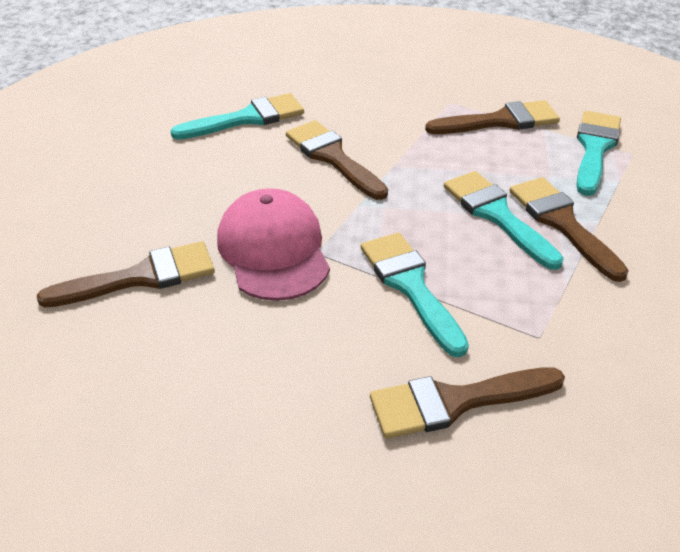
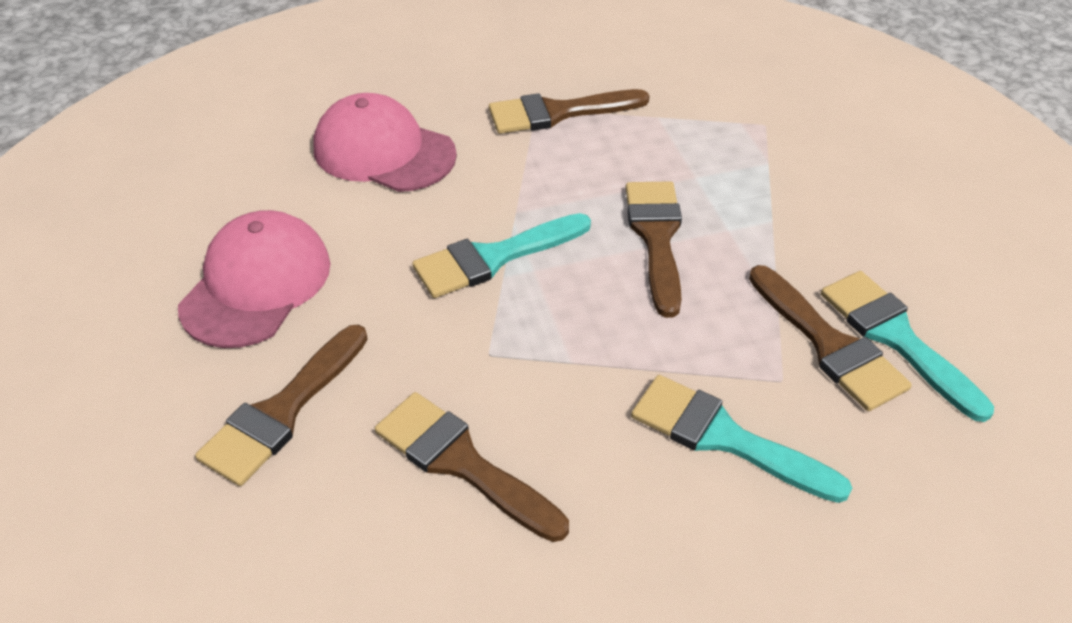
pink cap: 1 -> 2
turquoise brush: 4 -> 3

